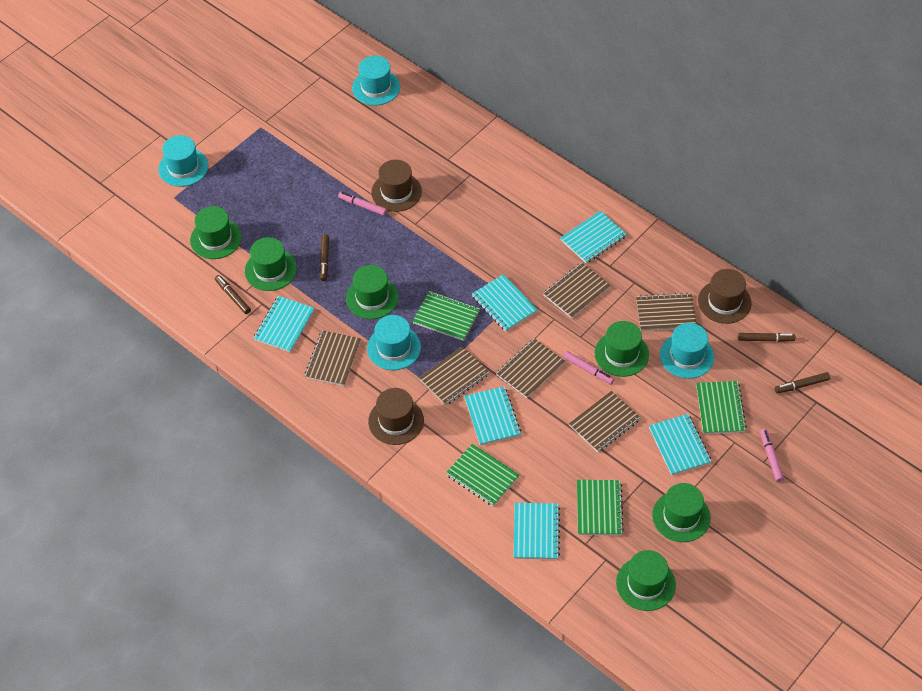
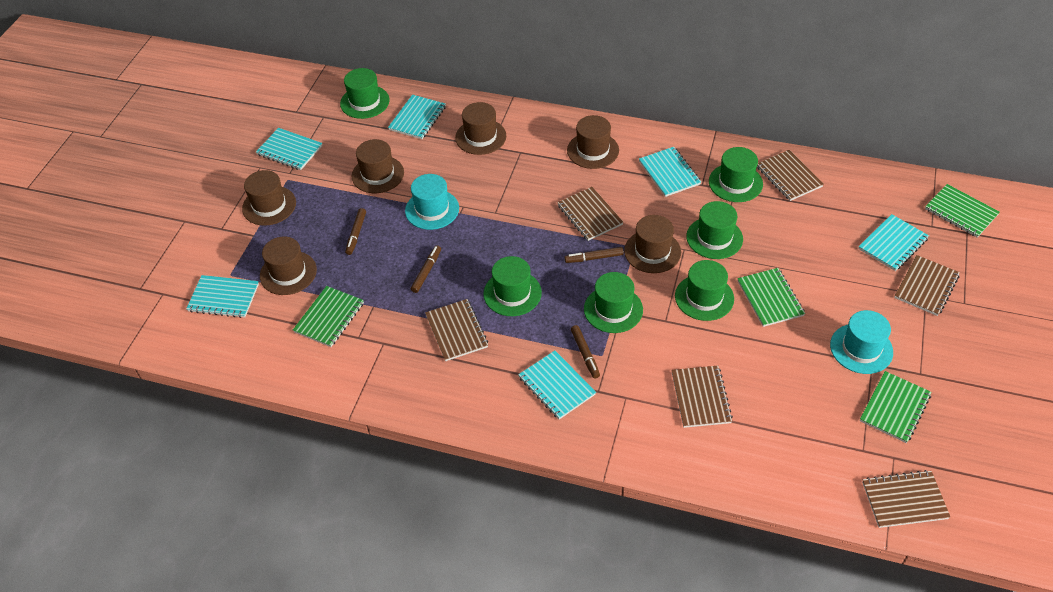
brown hat: 3 -> 6
pink marker: 3 -> 0
turquoise hat: 4 -> 2

